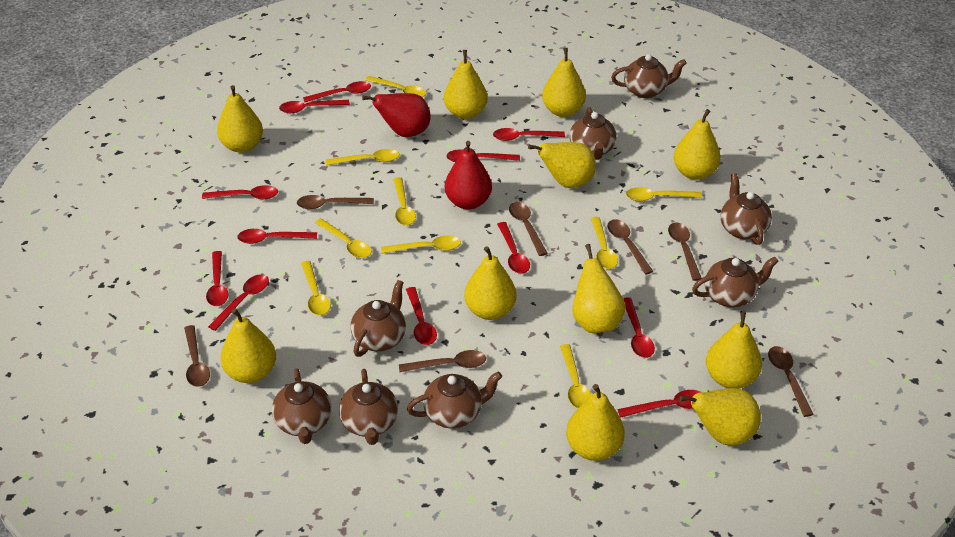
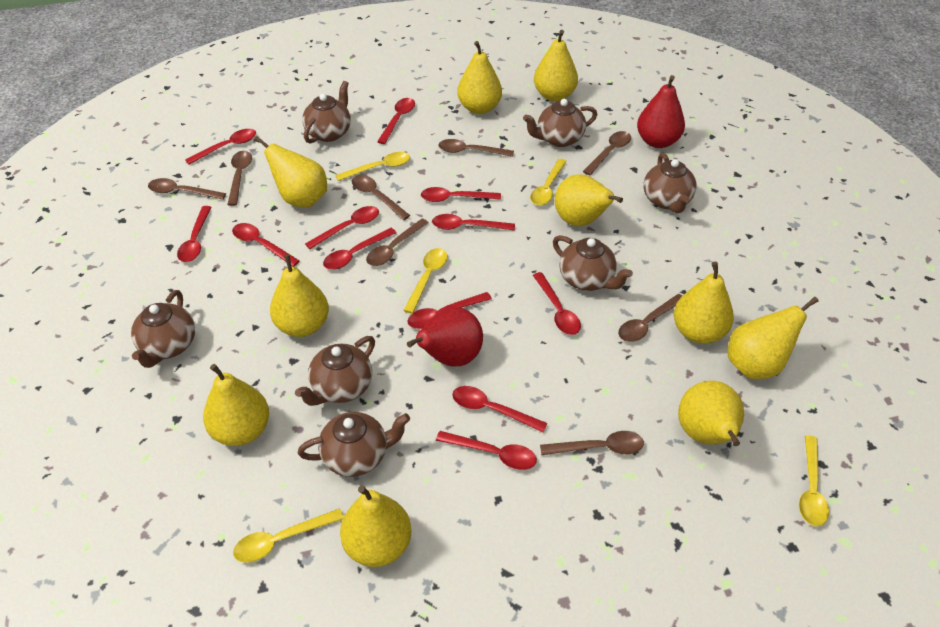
brown spoon: 7 -> 8
brown teapot: 8 -> 7
yellow pear: 11 -> 10
yellow spoon: 9 -> 5

